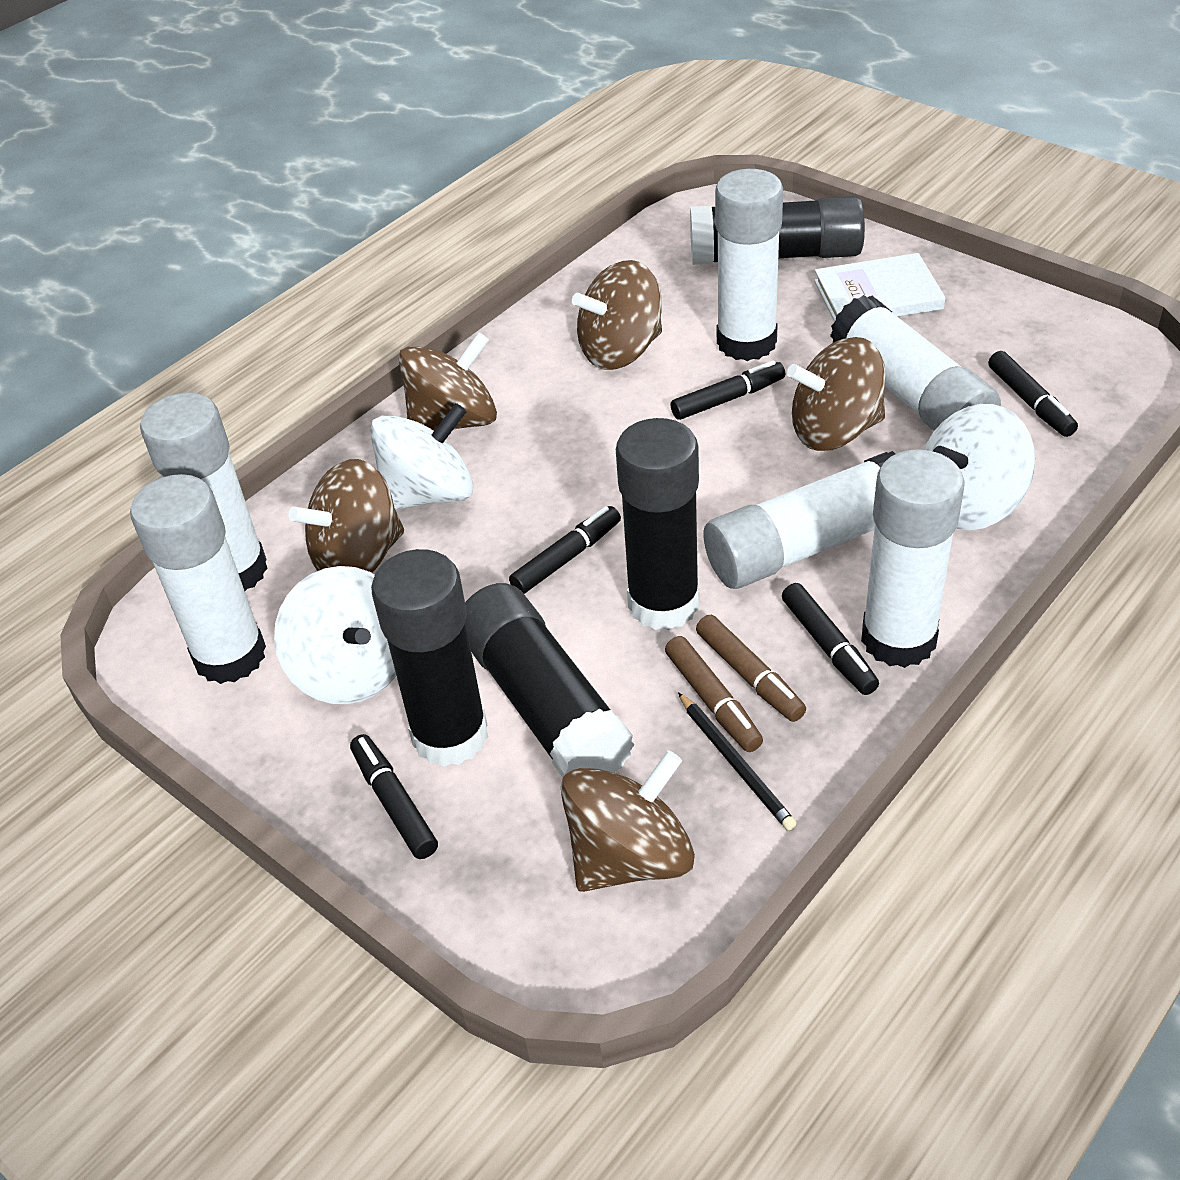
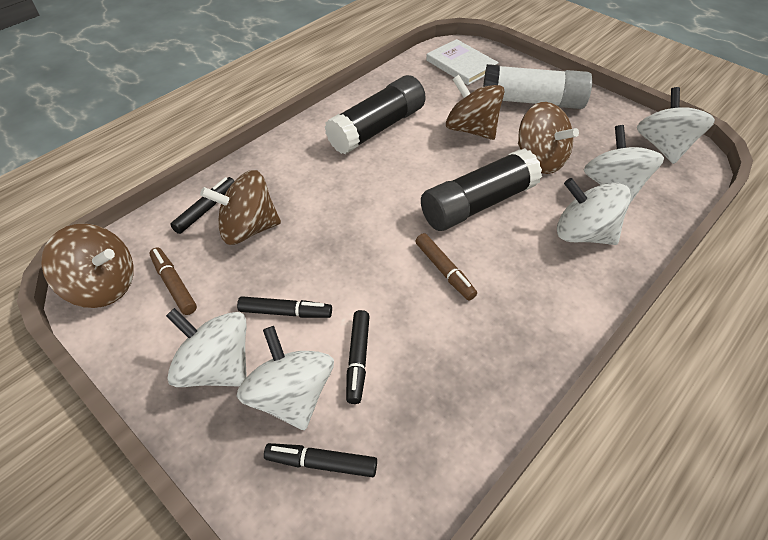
black glue stick: 4 -> 2
black marker: 5 -> 4
black pencil: 1 -> 0
brown spinning top: 5 -> 4
white glue stick: 6 -> 1
white spinning top: 3 -> 5

